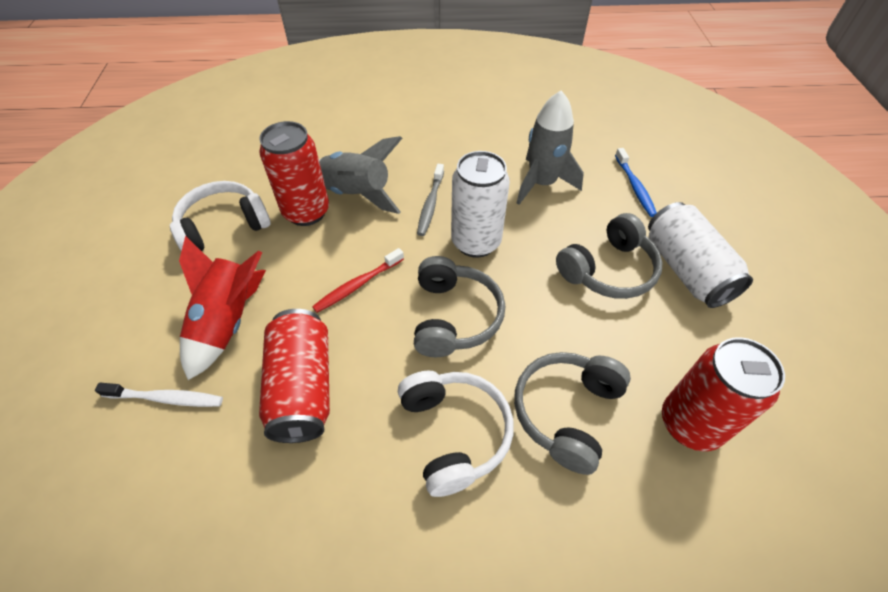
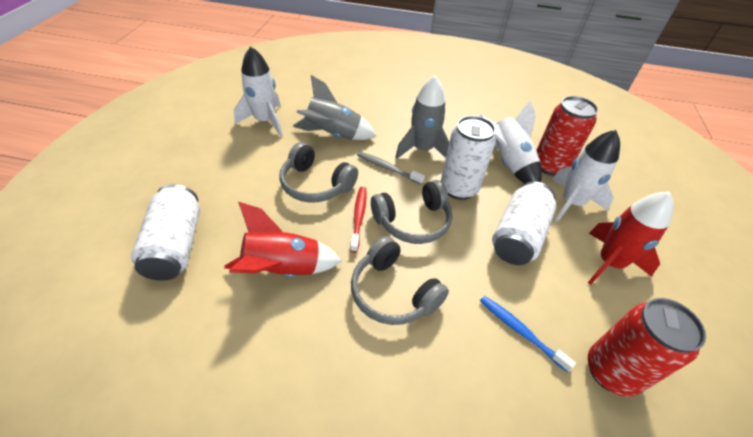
red can: 3 -> 2
red rocket: 1 -> 2
white can: 2 -> 3
white headphones: 2 -> 0
white rocket: 0 -> 3
white toothbrush: 1 -> 0

